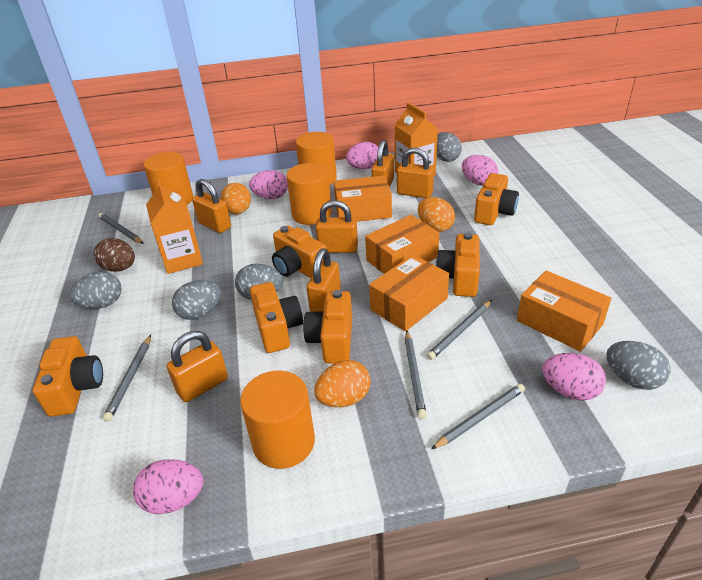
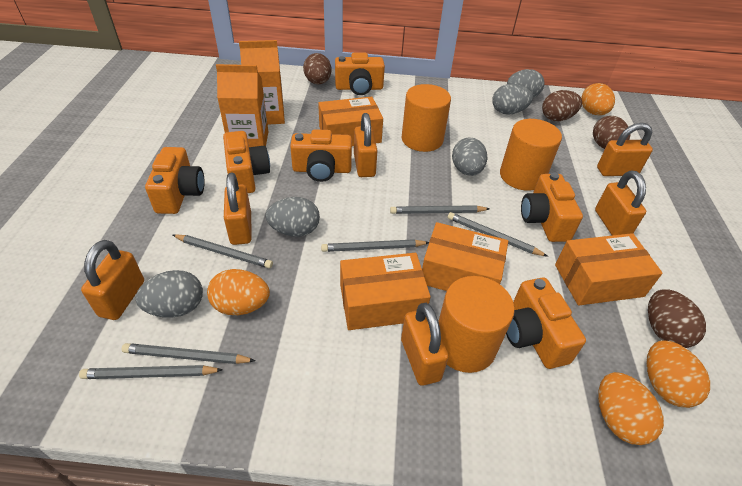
brown egg: 1 -> 4
grey pencil: 5 -> 6
orange cylinder: 4 -> 3
orange egg: 3 -> 4
pink egg: 5 -> 0

